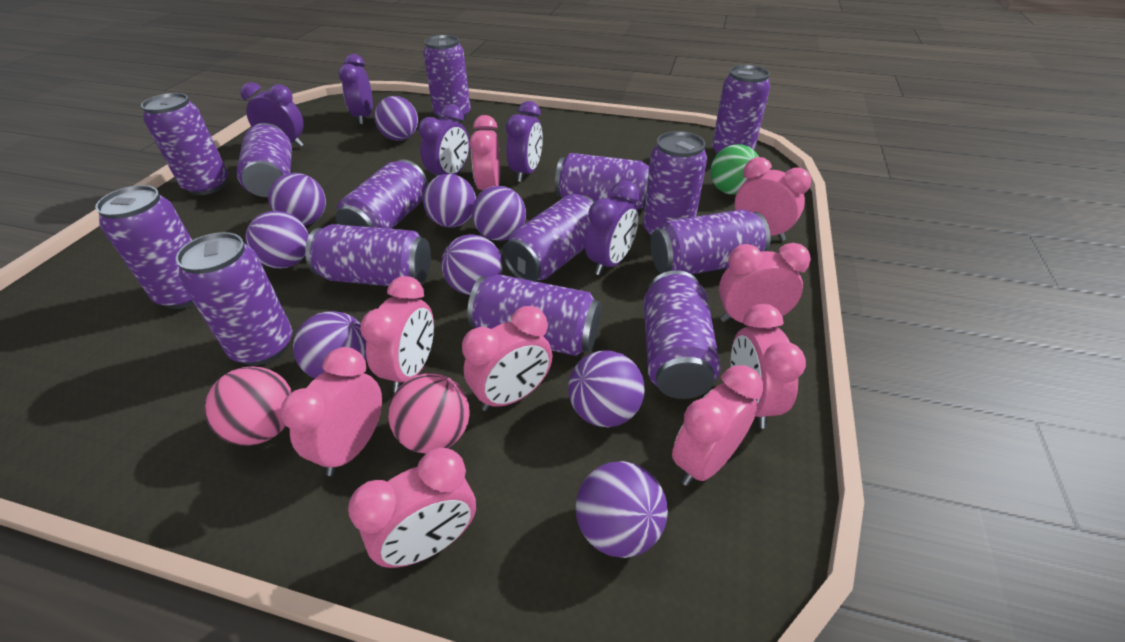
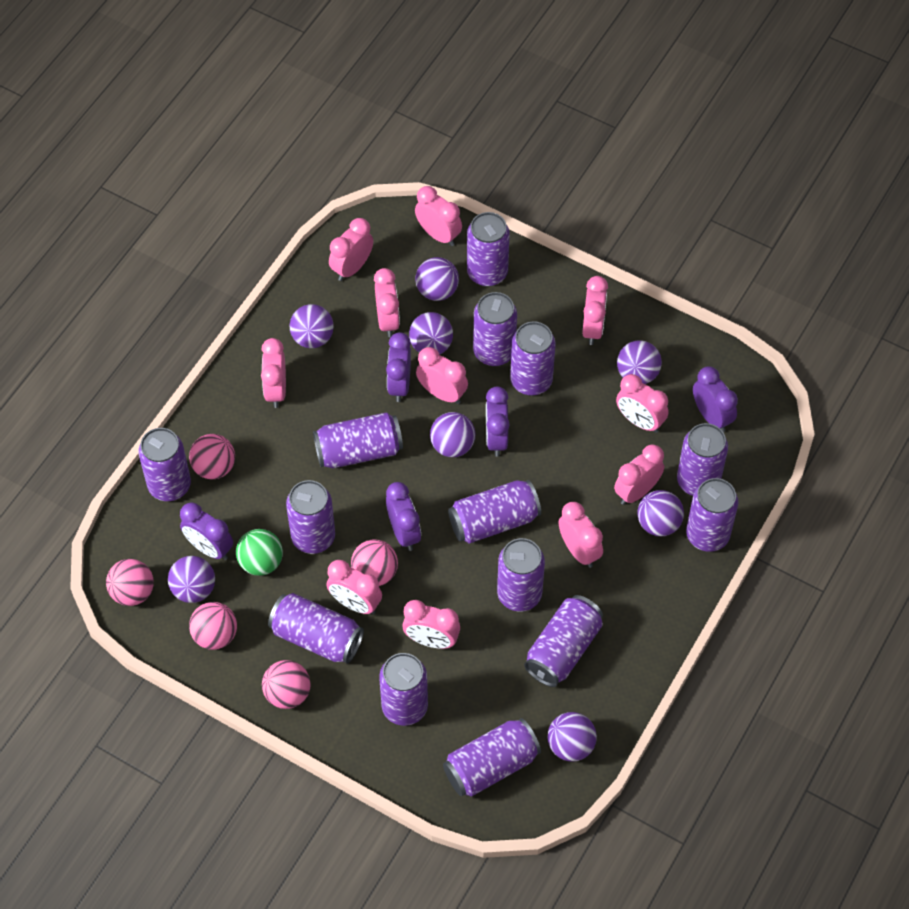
pink ball: 2 -> 5
pink clock: 9 -> 11
purple ball: 9 -> 8

